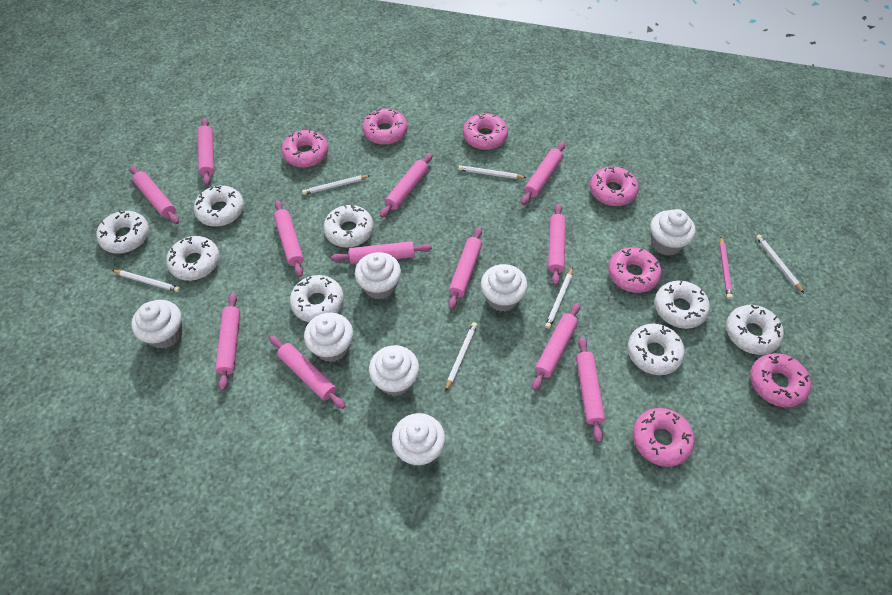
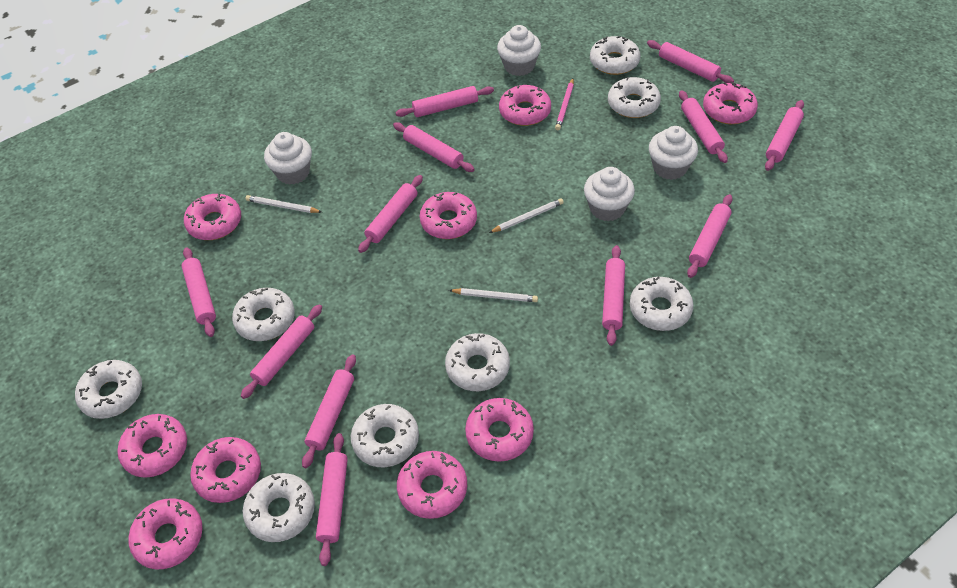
pink donut: 7 -> 9
white cupcake: 7 -> 4
white pencil: 6 -> 3

